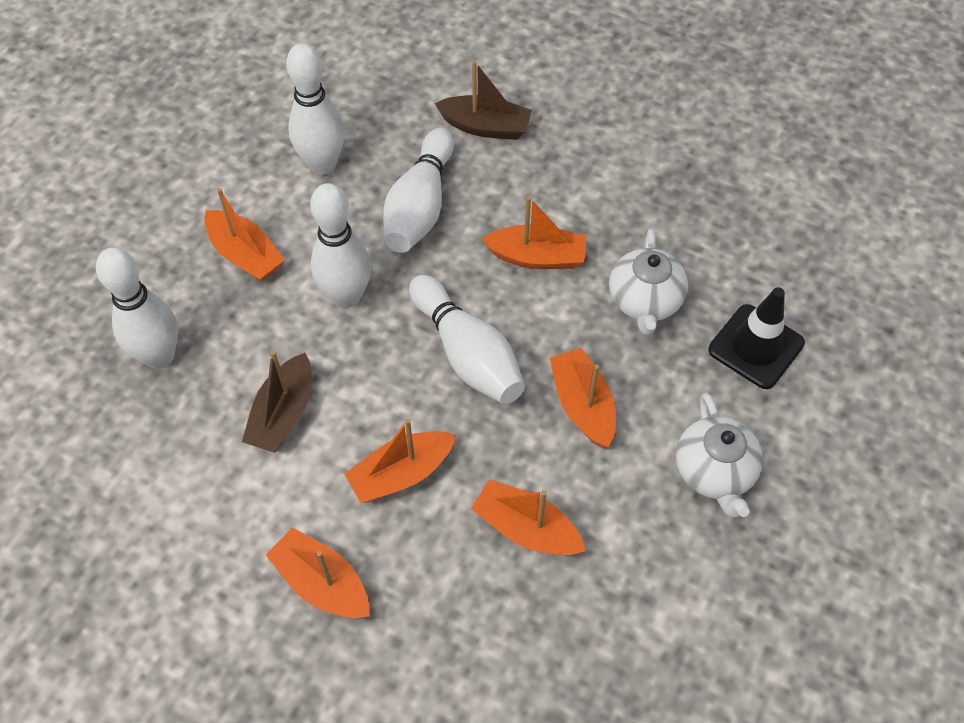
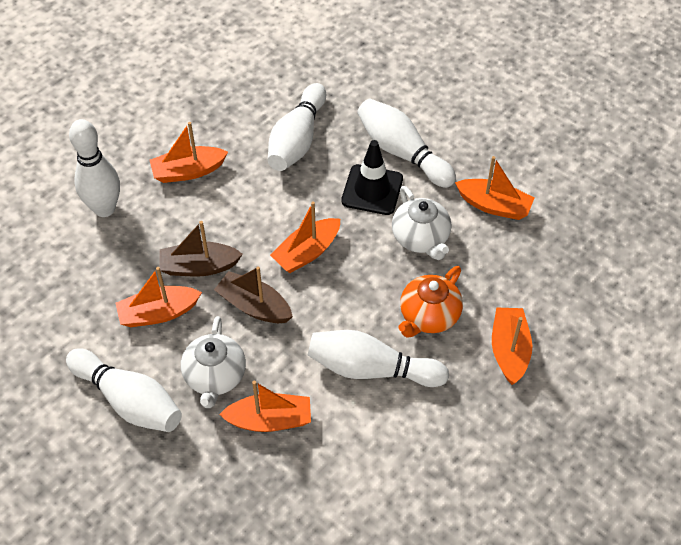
orange teapot: 0 -> 1

